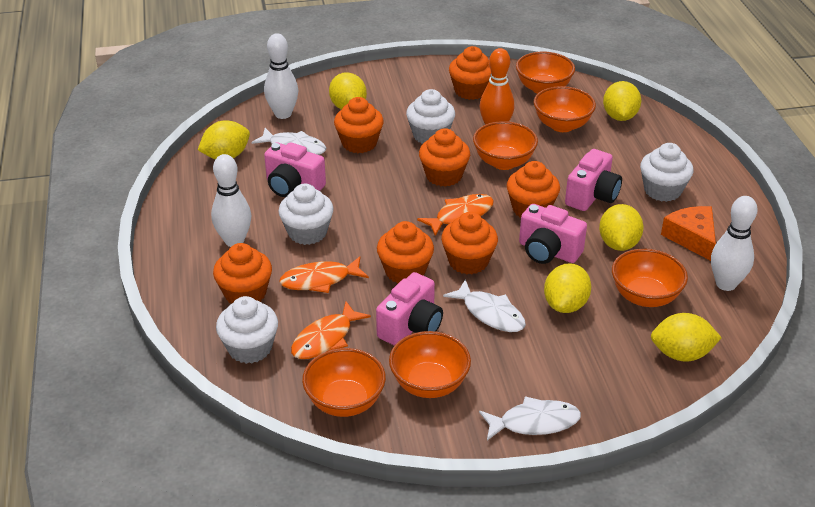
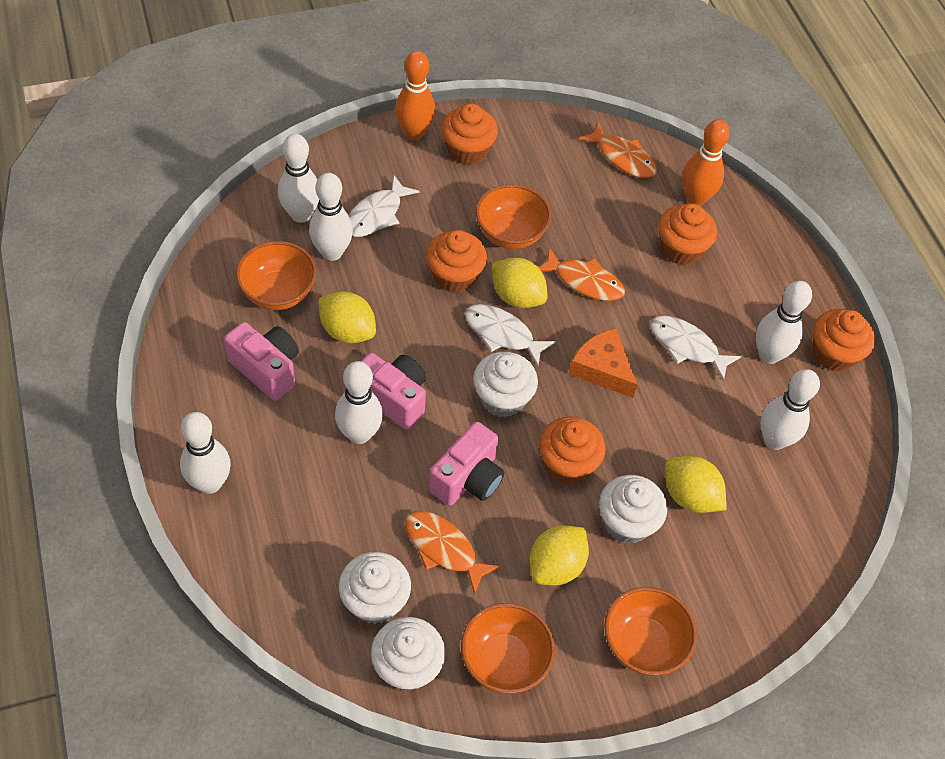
orange bowl: 6 -> 4
orange bowling pin: 1 -> 2
orange cupcake: 7 -> 5
pink camera: 4 -> 3
white bowling pin: 3 -> 6
yellow lemon: 6 -> 4

